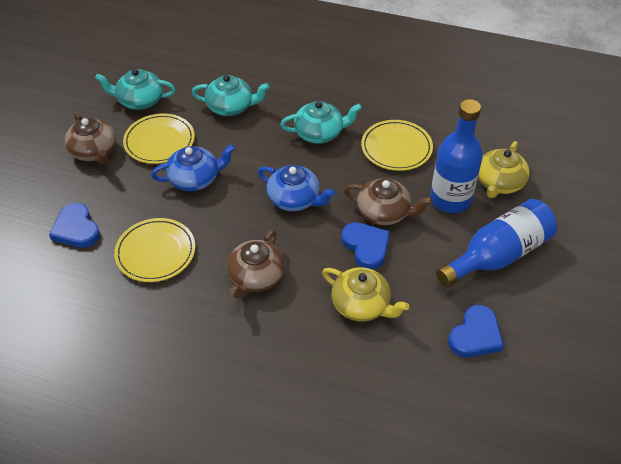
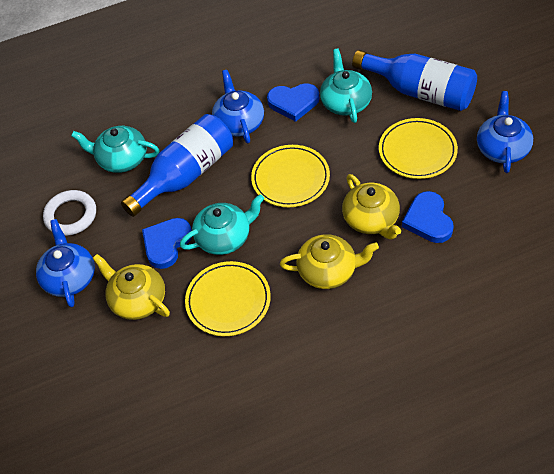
blue teapot: 2 -> 3
brown teapot: 3 -> 0
white ring: 0 -> 1
yellow teapot: 2 -> 3

